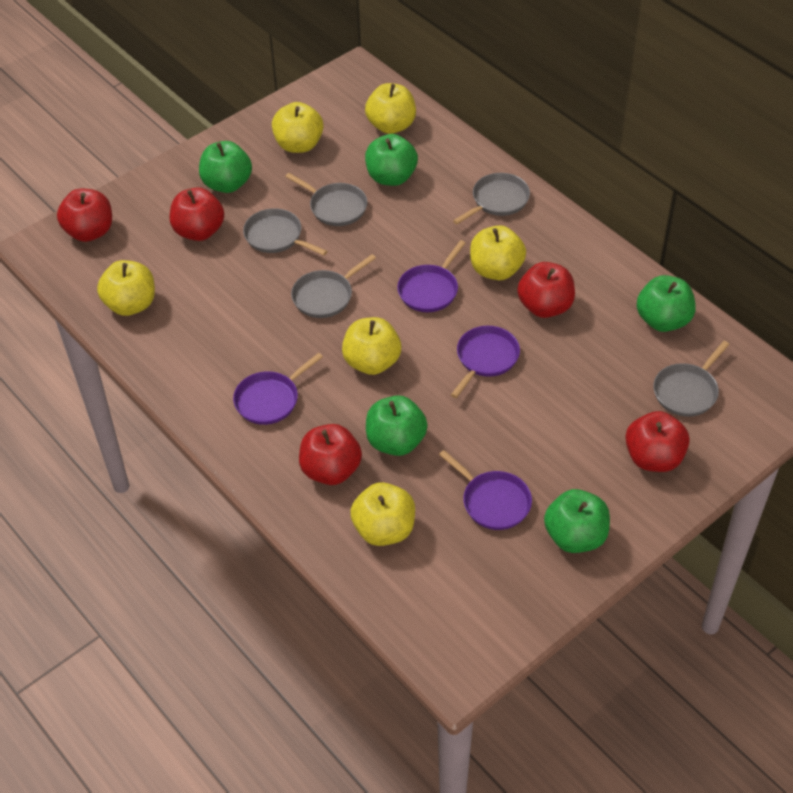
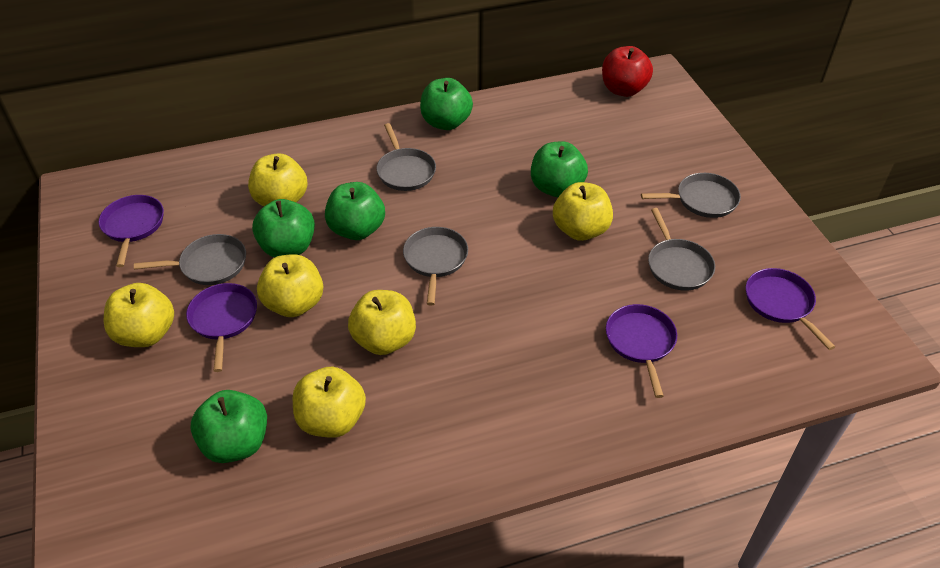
red apple: 5 -> 1

